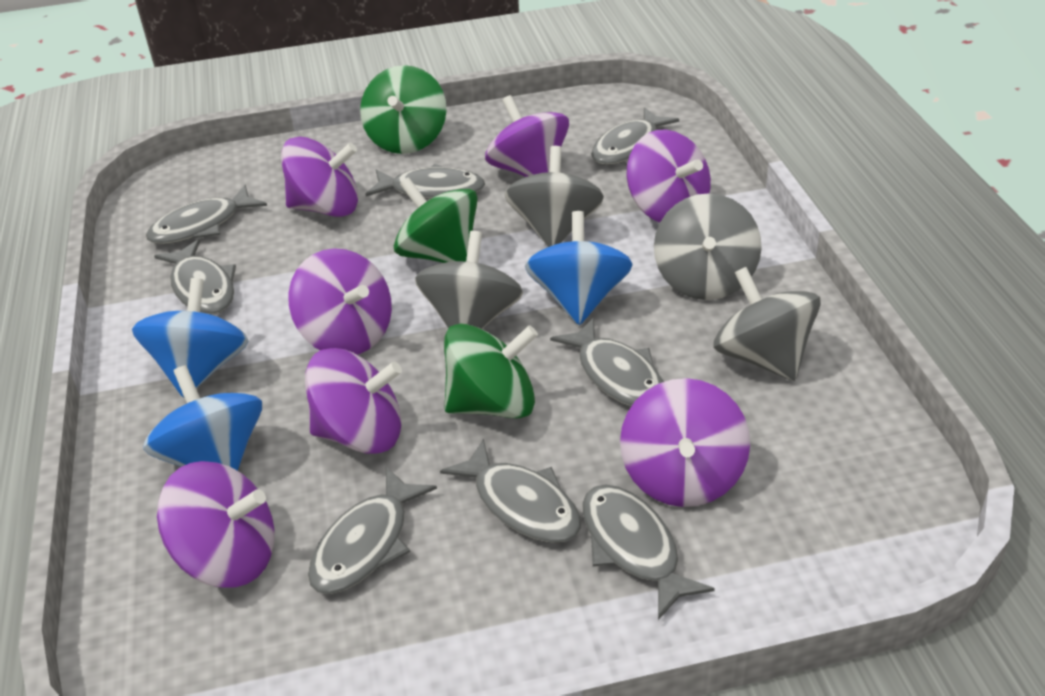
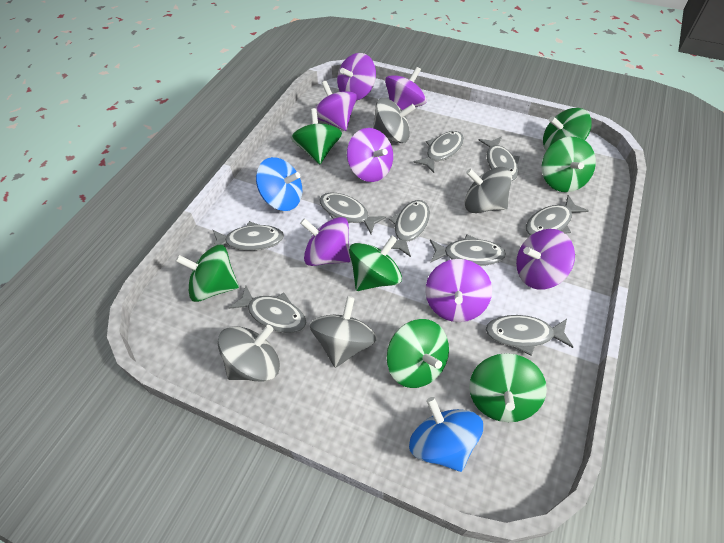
blue spinning top: 3 -> 2
green spinning top: 3 -> 7
grey fish: 8 -> 9

